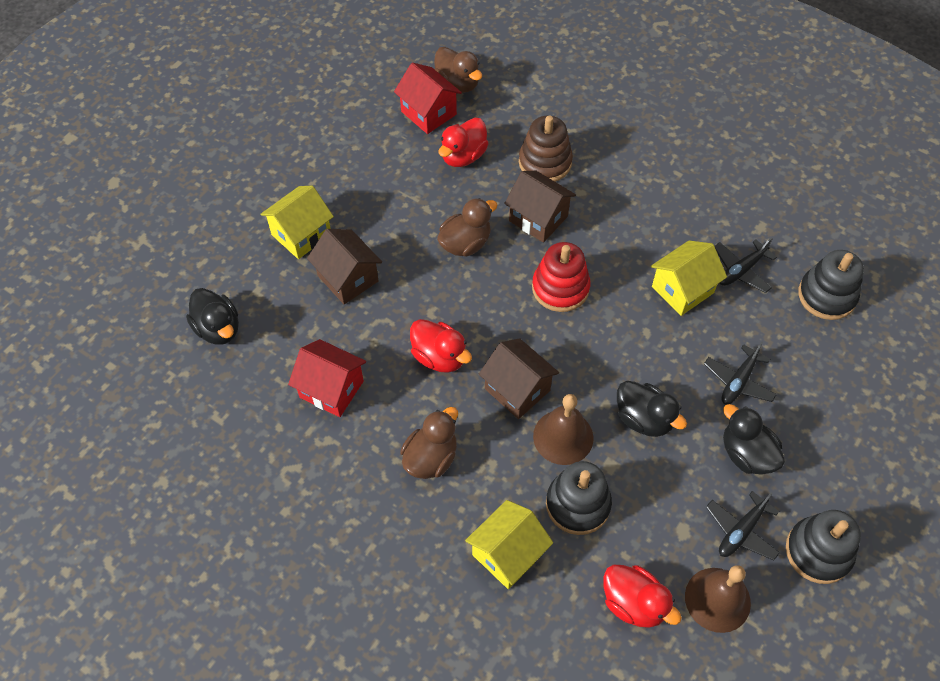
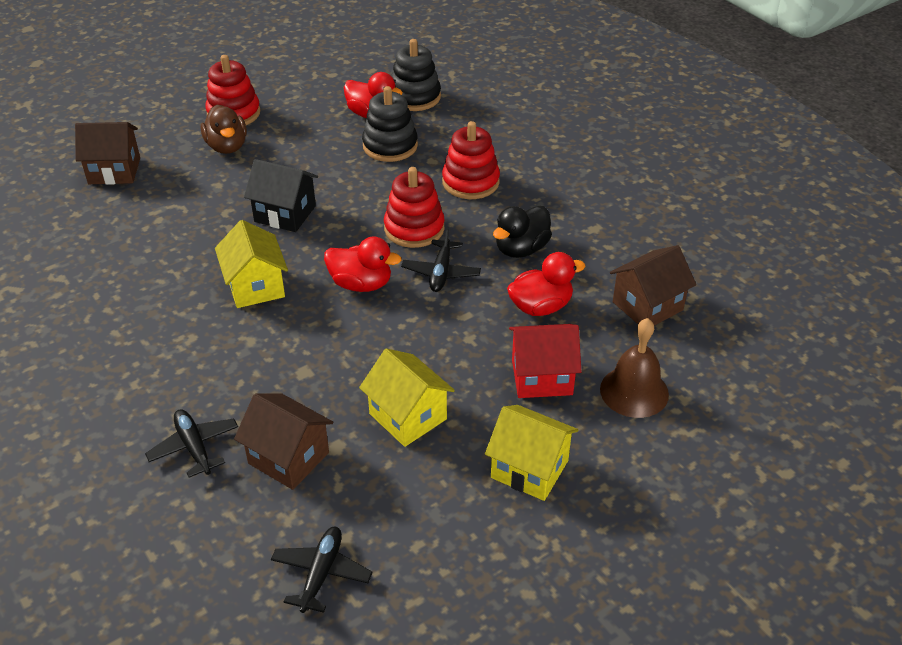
black duck: 3 -> 1
black house: 0 -> 1
black stacking toy: 3 -> 2
brown bell: 2 -> 1
brown duck: 3 -> 1
brown stacking toy: 1 -> 0
red house: 2 -> 1
red stacking toy: 1 -> 3

